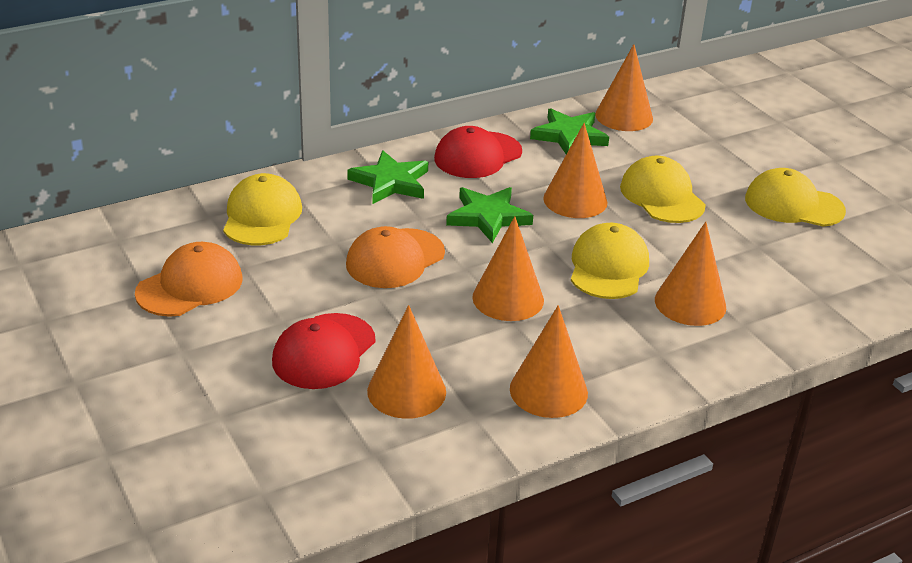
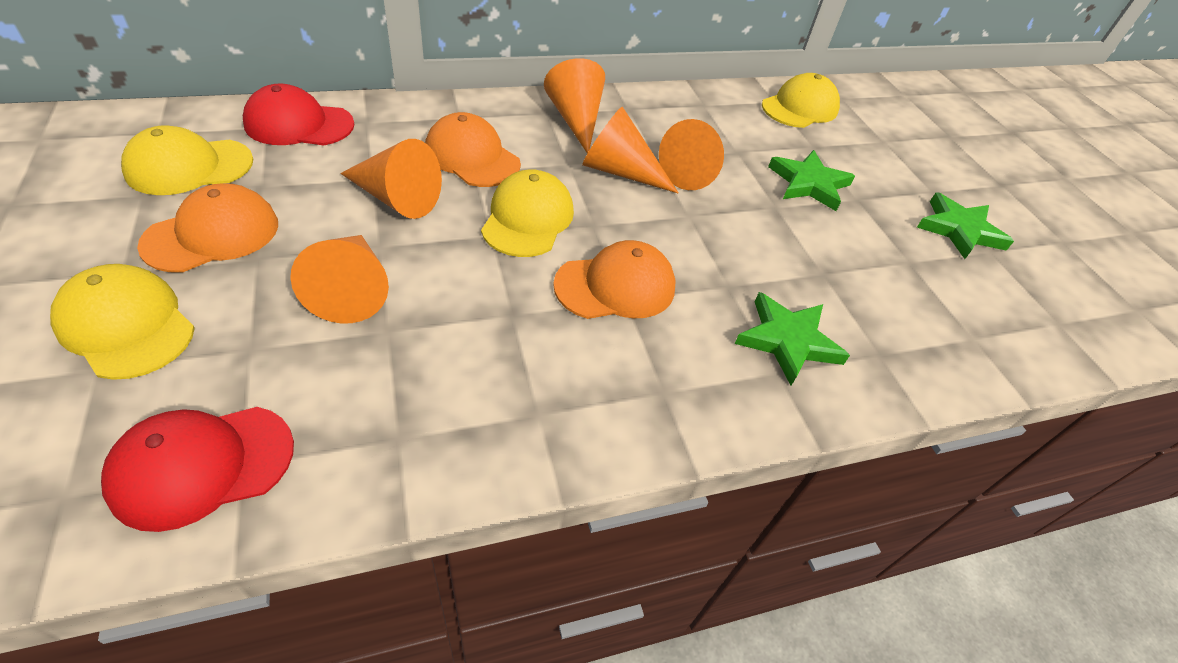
orange cap: 2 -> 3
orange cone: 6 -> 5

